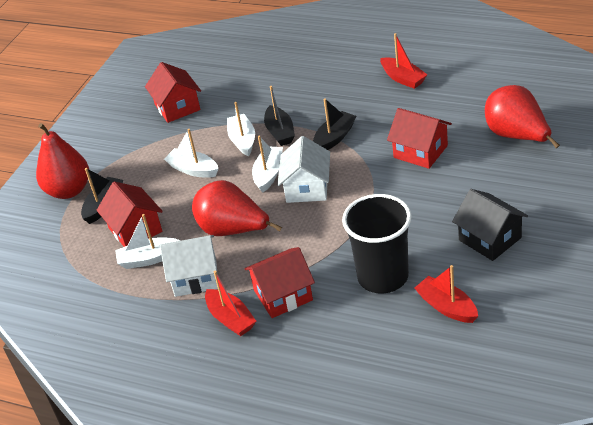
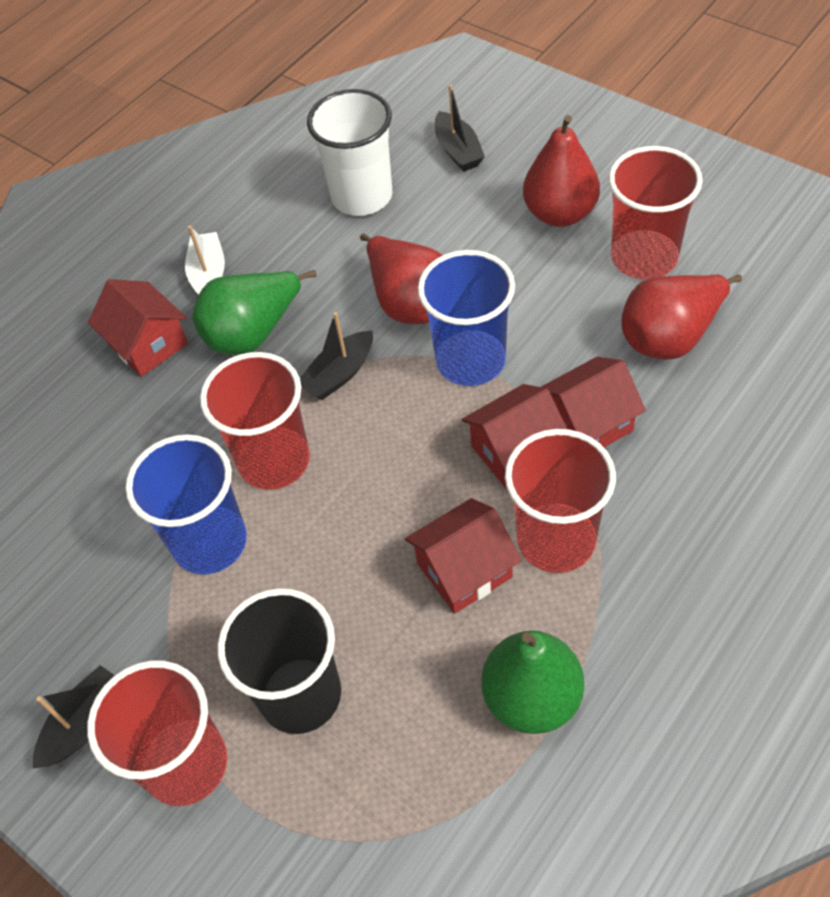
black house: 1 -> 0
blue cup: 0 -> 2
green pear: 0 -> 2
red boat: 3 -> 0
red cup: 0 -> 4
white boat: 4 -> 1
white cup: 0 -> 1
white house: 2 -> 0

